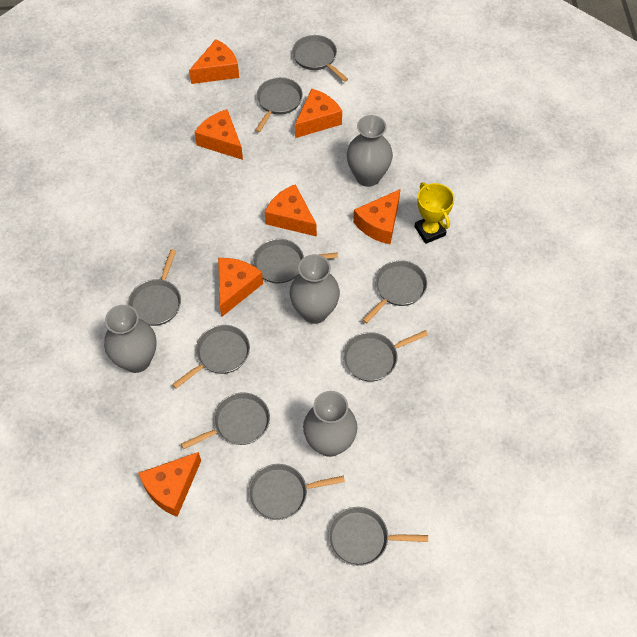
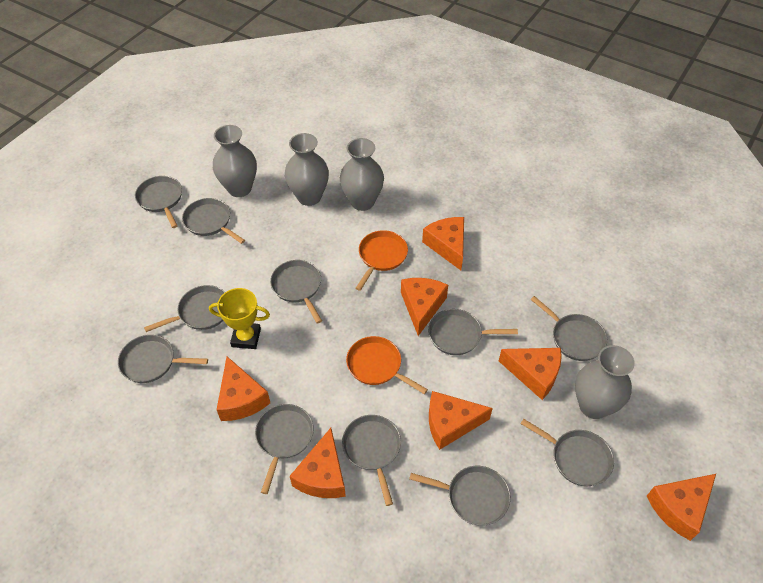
grey pan: 10 -> 11
orange pan: 0 -> 2

